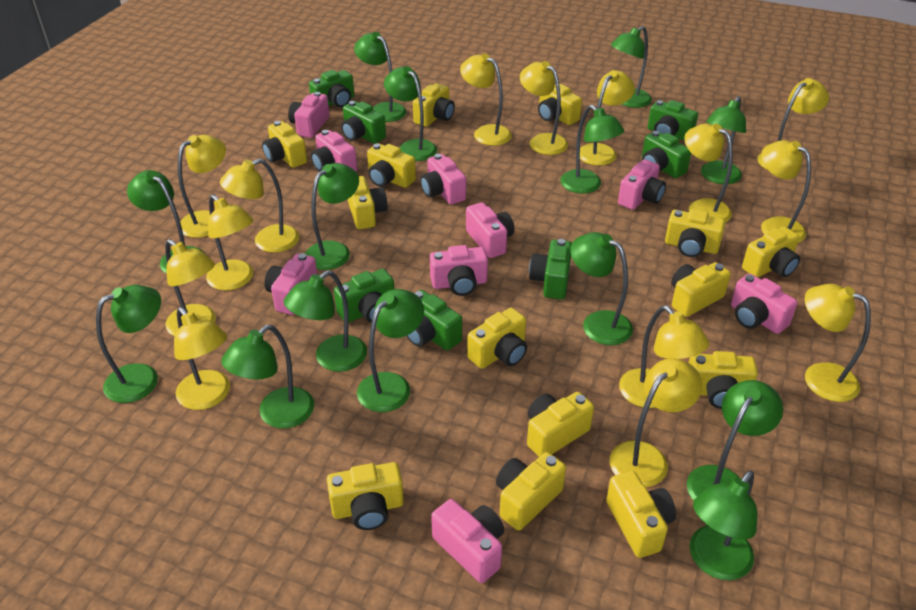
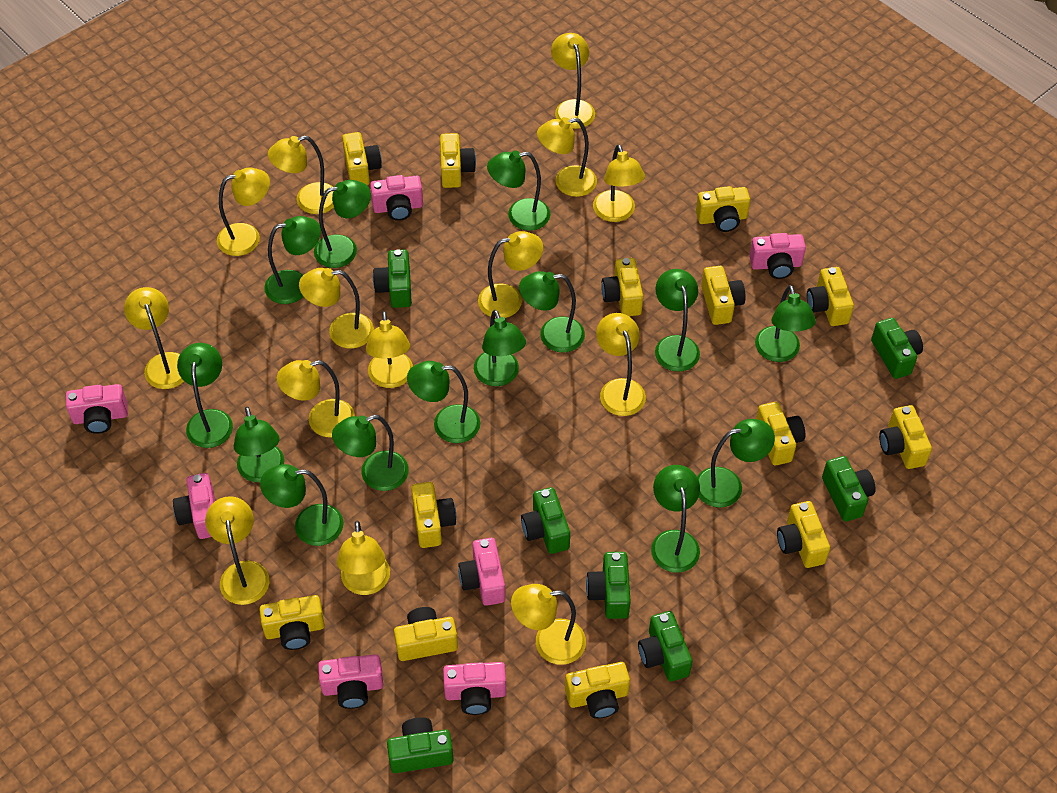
pink camera: 9 -> 7
yellow camera: 14 -> 13

